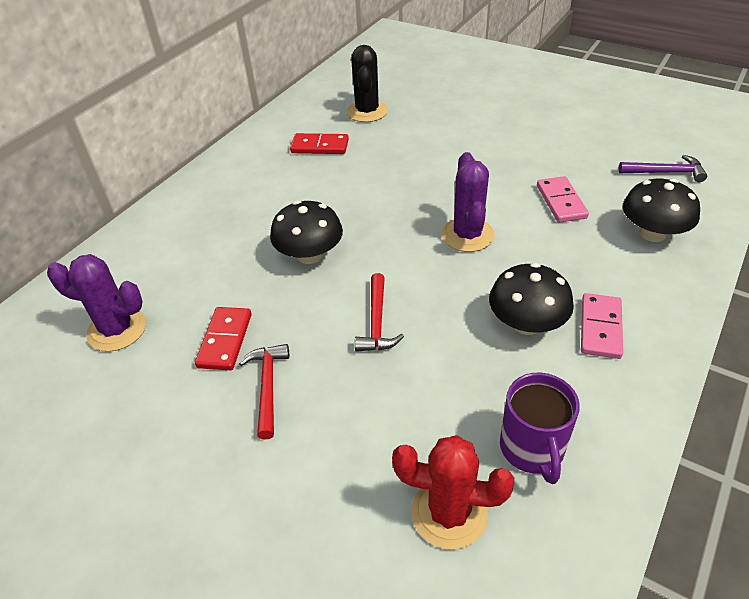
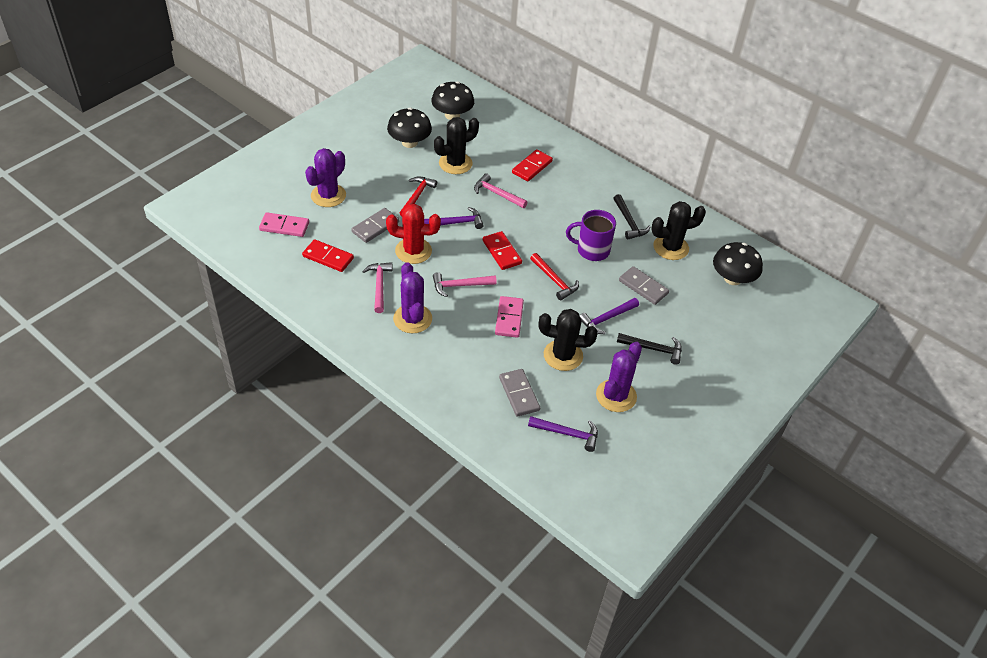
black cactus: 1 -> 3
black hammer: 0 -> 2
grey domino: 0 -> 3
pink hammer: 0 -> 3
purple cactus: 2 -> 3
purple hammer: 1 -> 3
red domino: 2 -> 3

